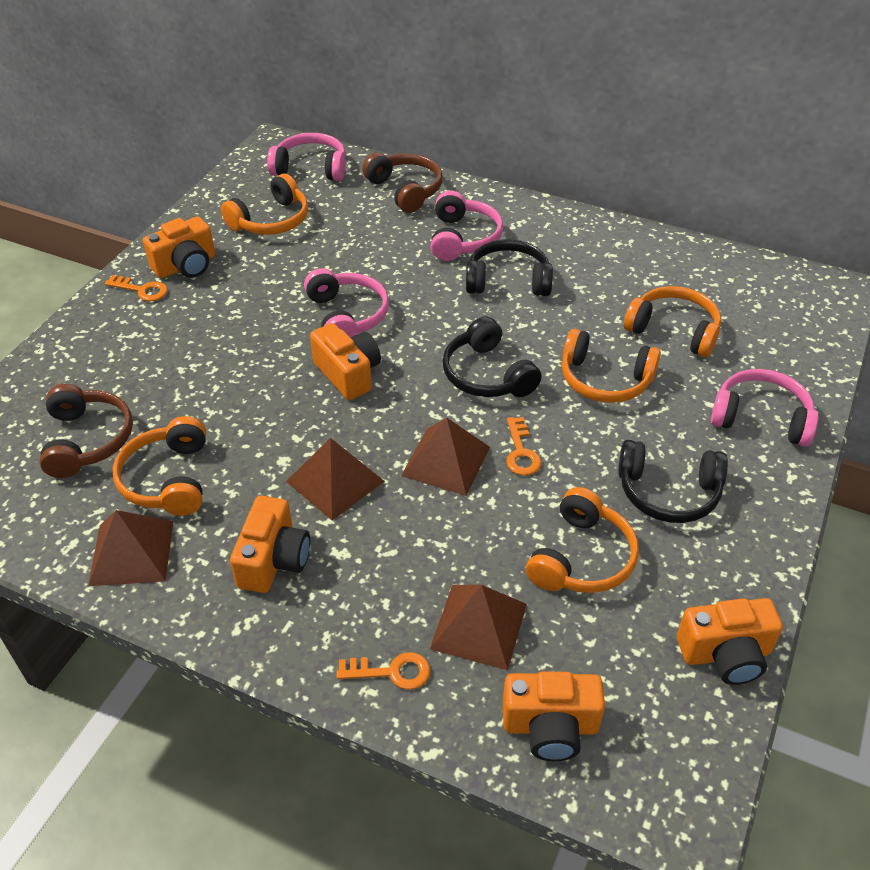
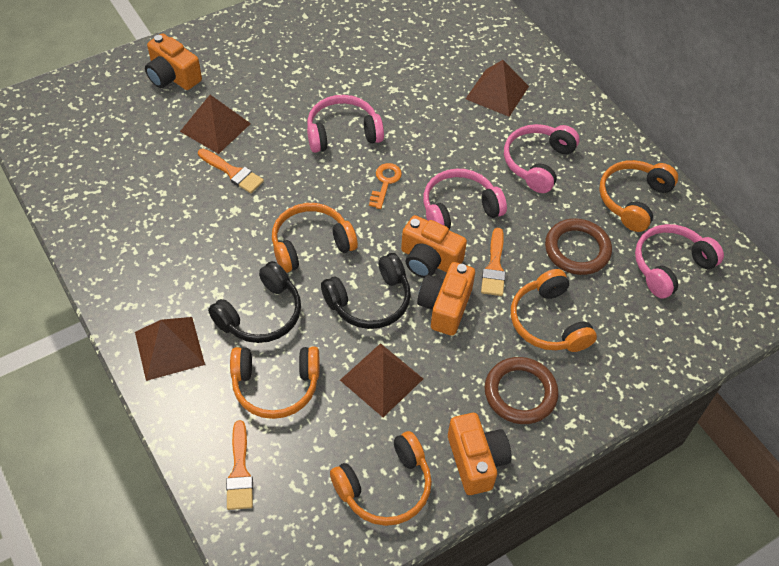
black headphones: 3 -> 2
brown headphones: 2 -> 0
brown ring: 0 -> 2
orange brush: 0 -> 3
orange camera: 5 -> 4
orange key: 3 -> 1

